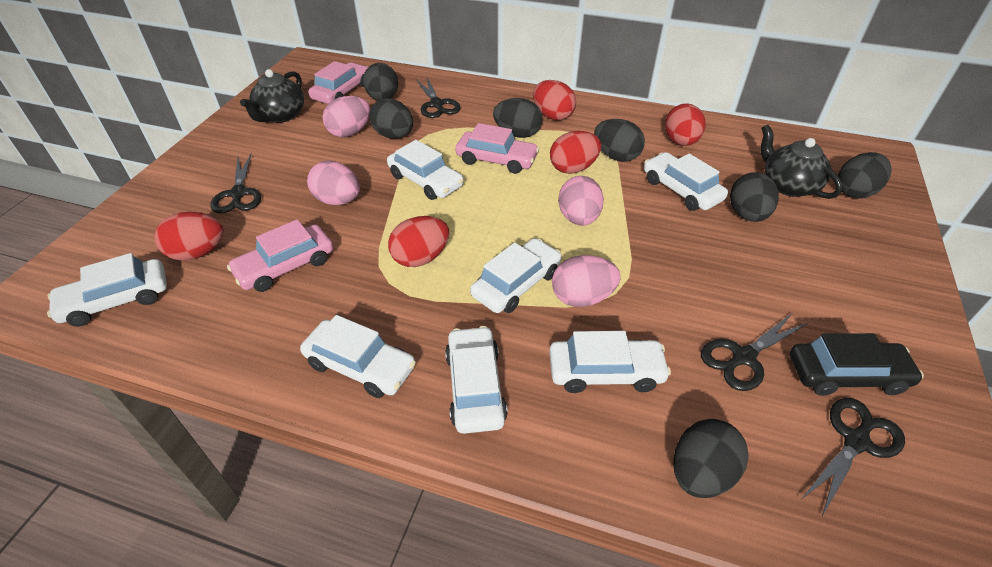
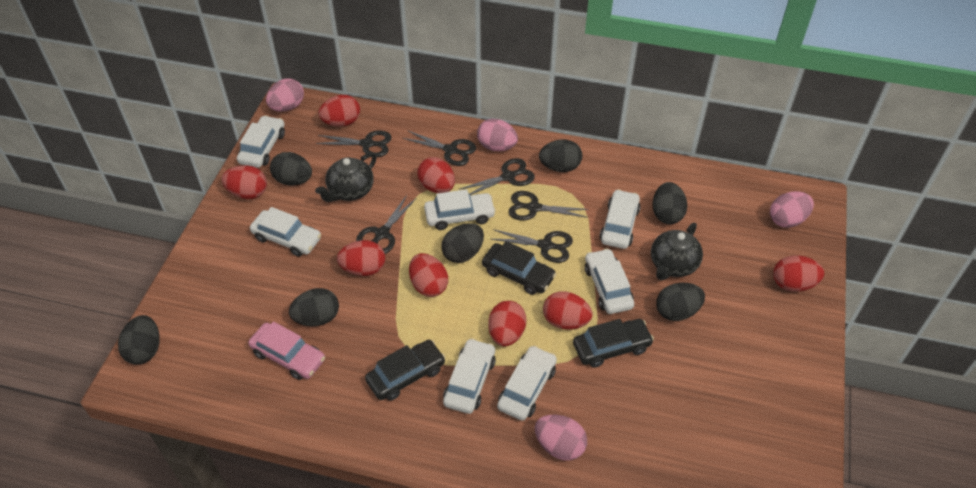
black car: 1 -> 3
black scissors: 4 -> 6
pink car: 3 -> 1
red egg: 5 -> 8

